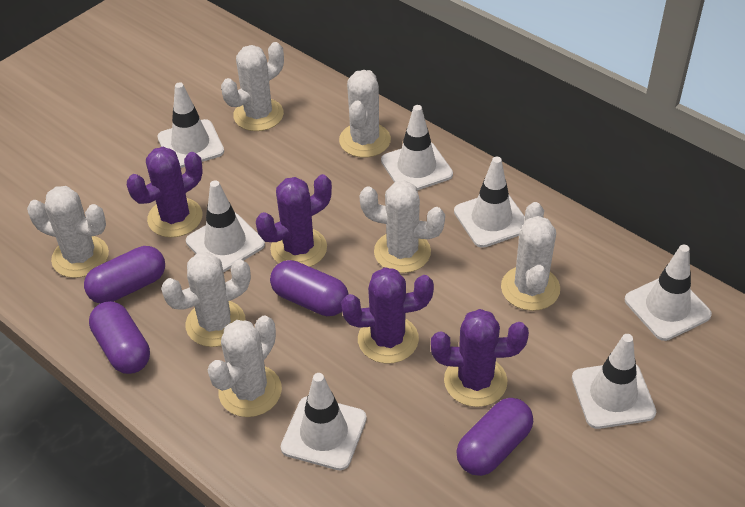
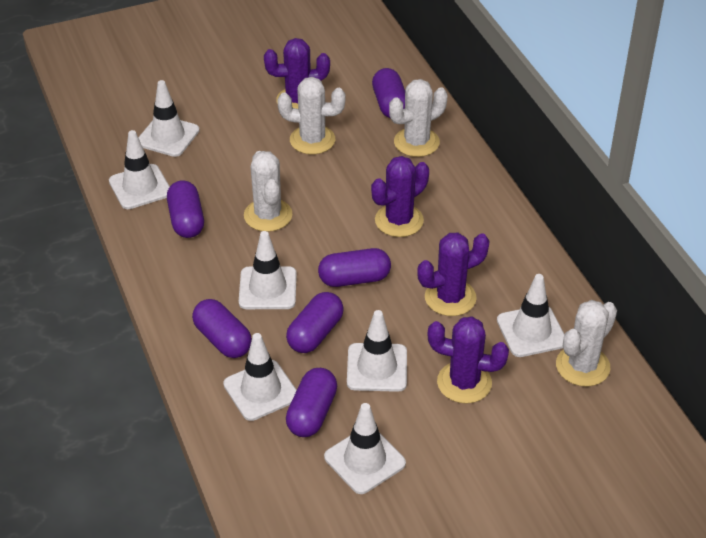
purple capsule: 4 -> 6
white cactus: 7 -> 4

